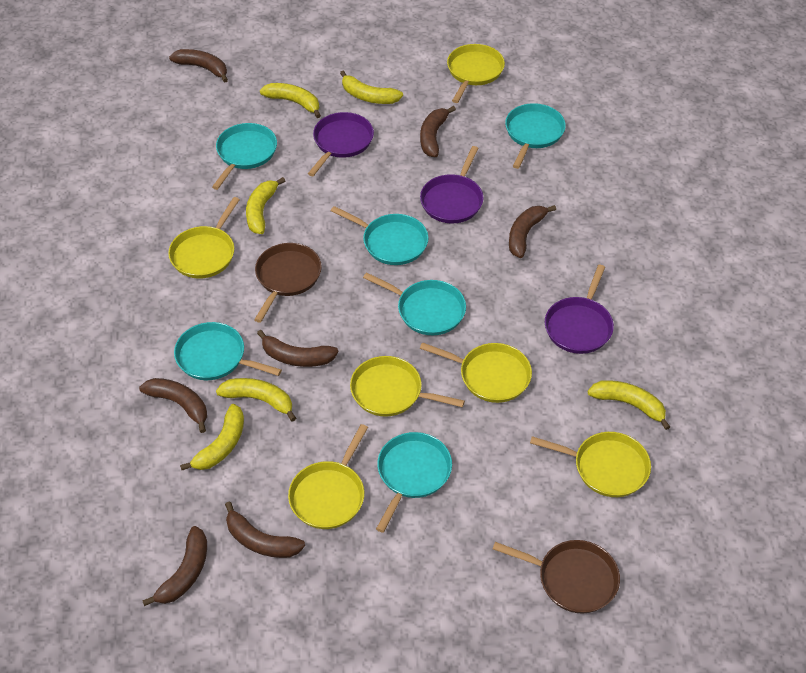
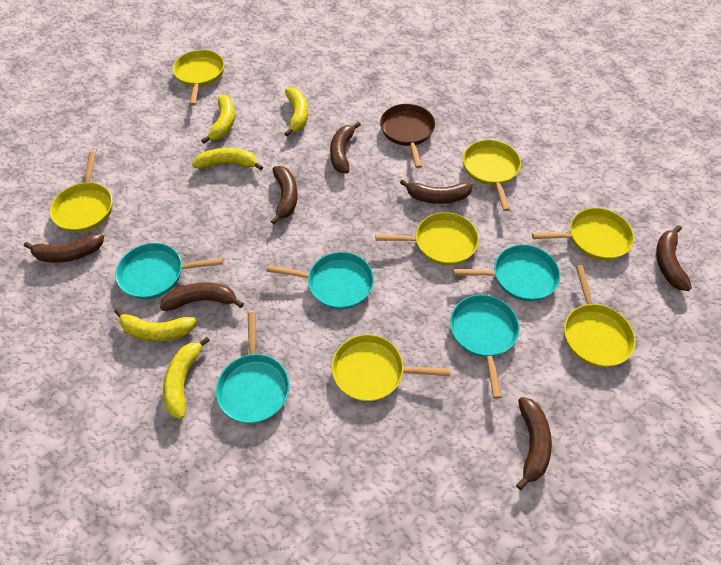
brown pan: 2 -> 1
purple pan: 3 -> 0
turquoise pan: 6 -> 5
yellow banana: 6 -> 5
yellow pan: 6 -> 7

